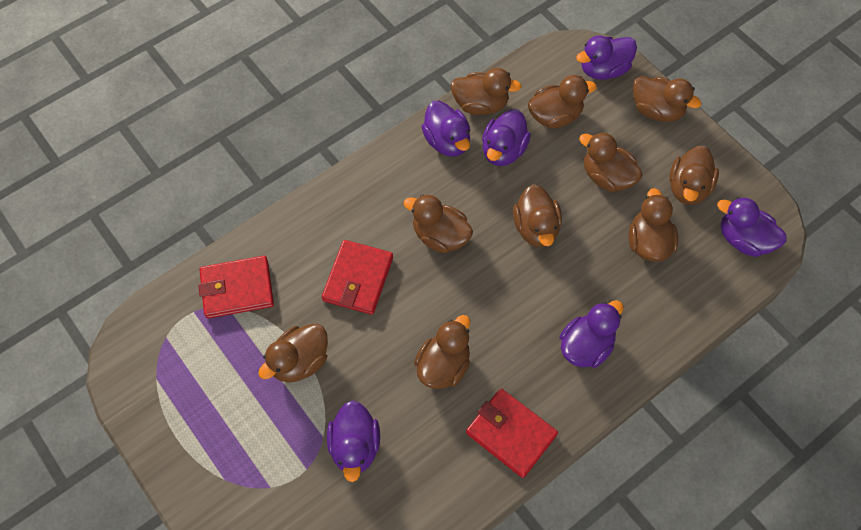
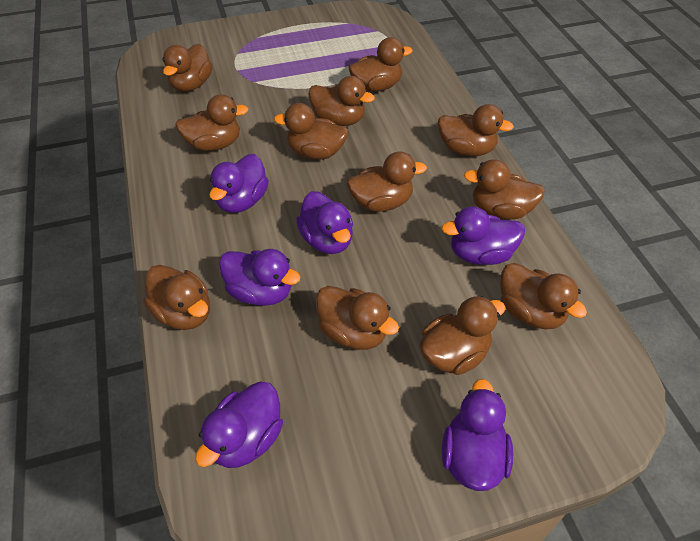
brown duck: 10 -> 12
red wallet: 3 -> 0

